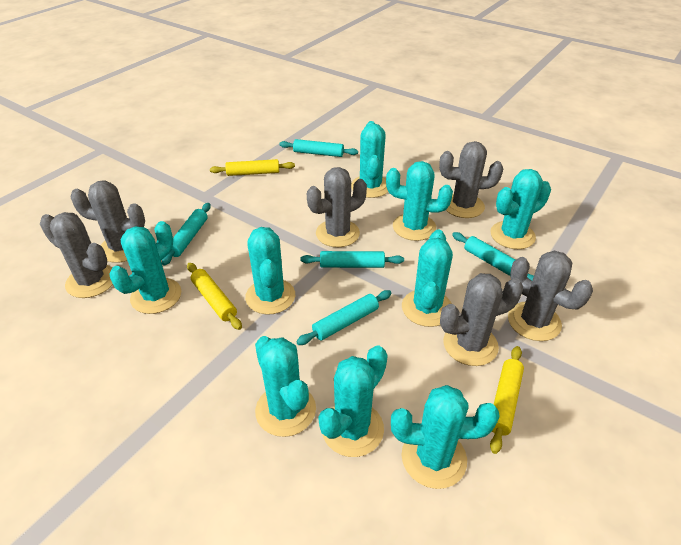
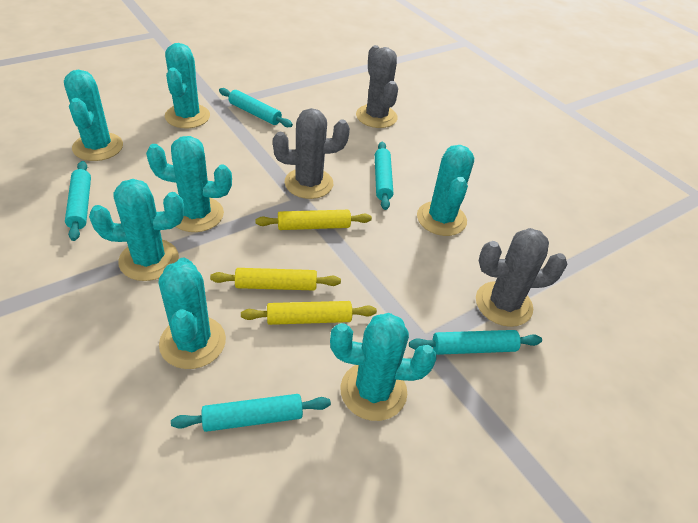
grey cactus: 6 -> 3
turquoise cactus: 9 -> 7

